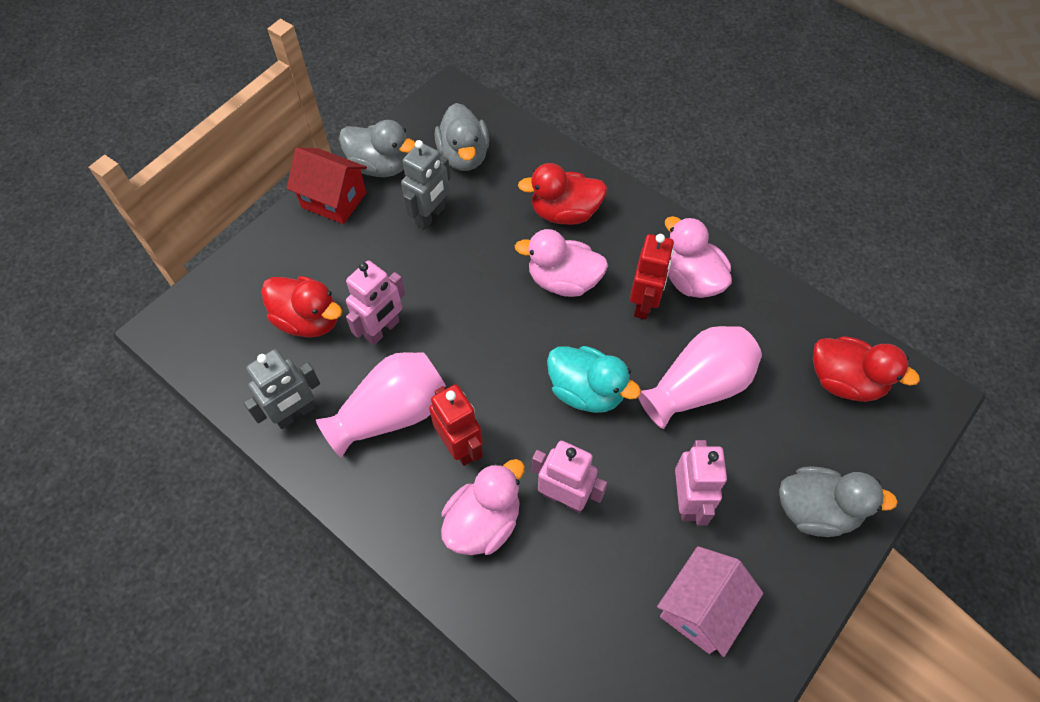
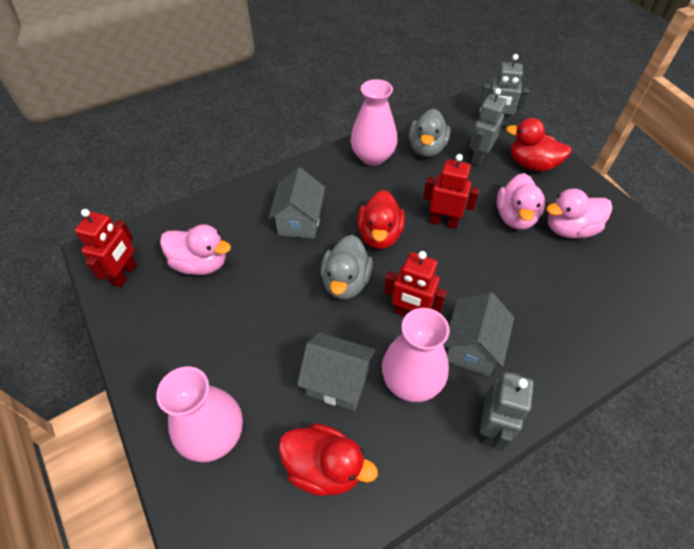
grey duck: 3 -> 2
grey house: 0 -> 3
grey robot: 2 -> 3
pink house: 1 -> 0
pink robot: 3 -> 0
pink vase: 2 -> 3
red house: 1 -> 0
red robot: 2 -> 3
turquoise duck: 1 -> 0

